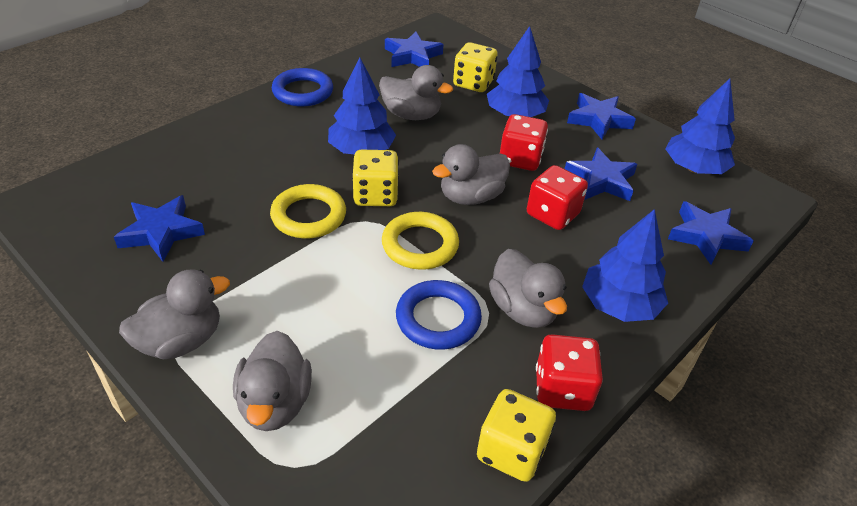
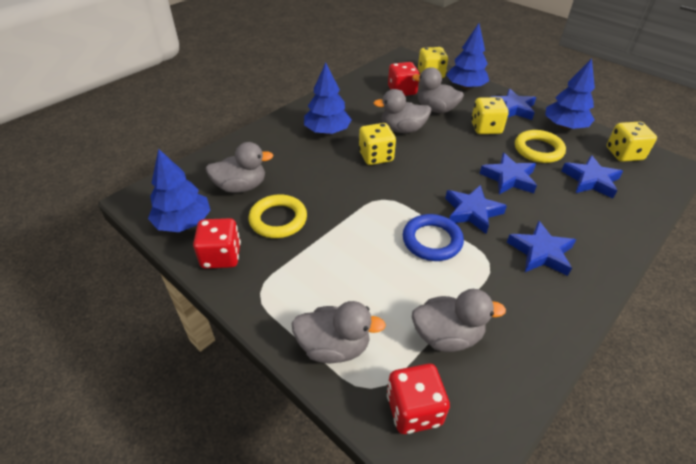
blue ring: 2 -> 1
yellow dice: 3 -> 4

